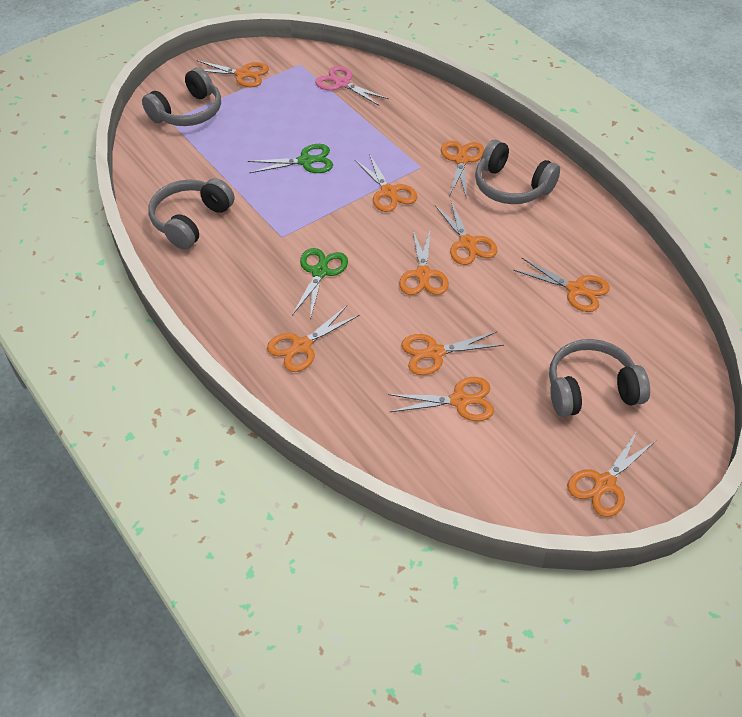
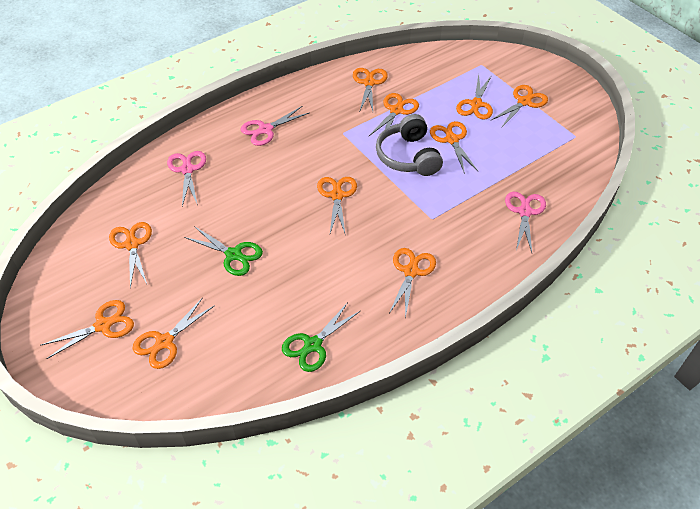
grey headphones: 4 -> 1
pink scissors: 1 -> 3

